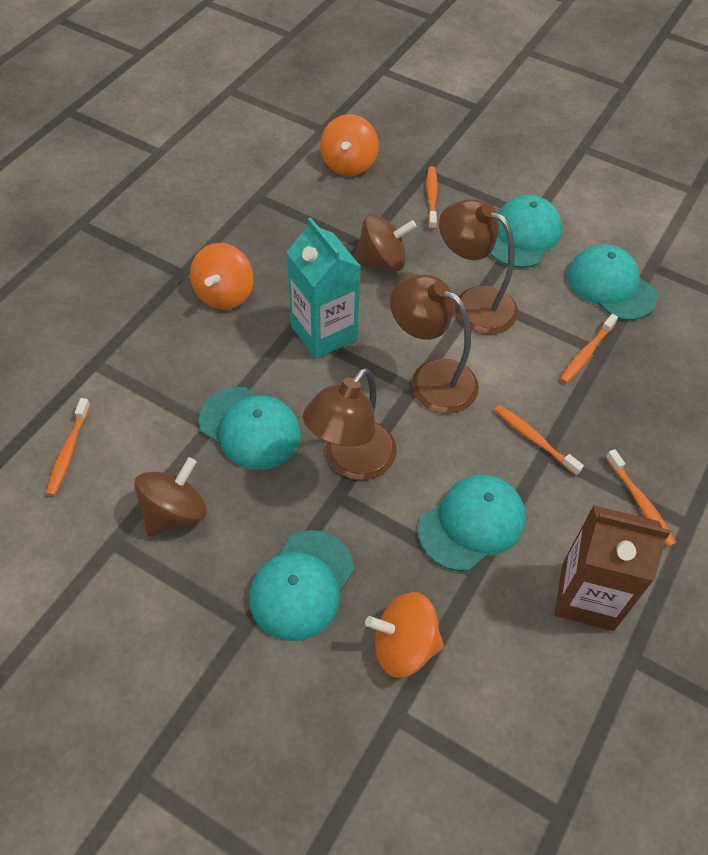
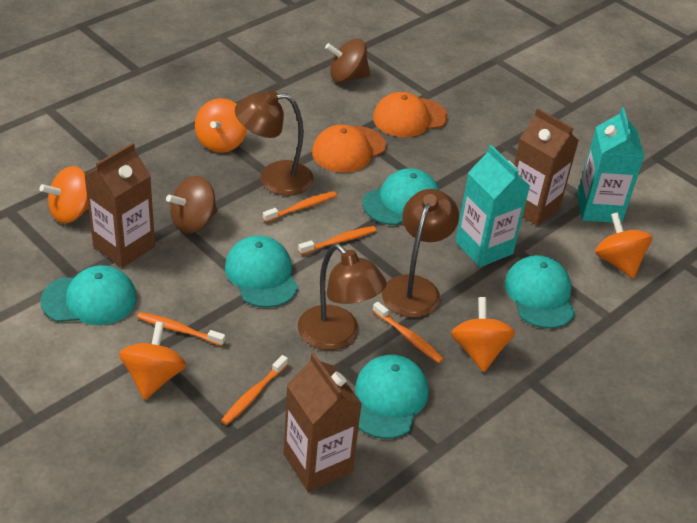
brown carton: 1 -> 3
orange cap: 0 -> 2
orange spinning top: 3 -> 5
turquoise carton: 1 -> 2

